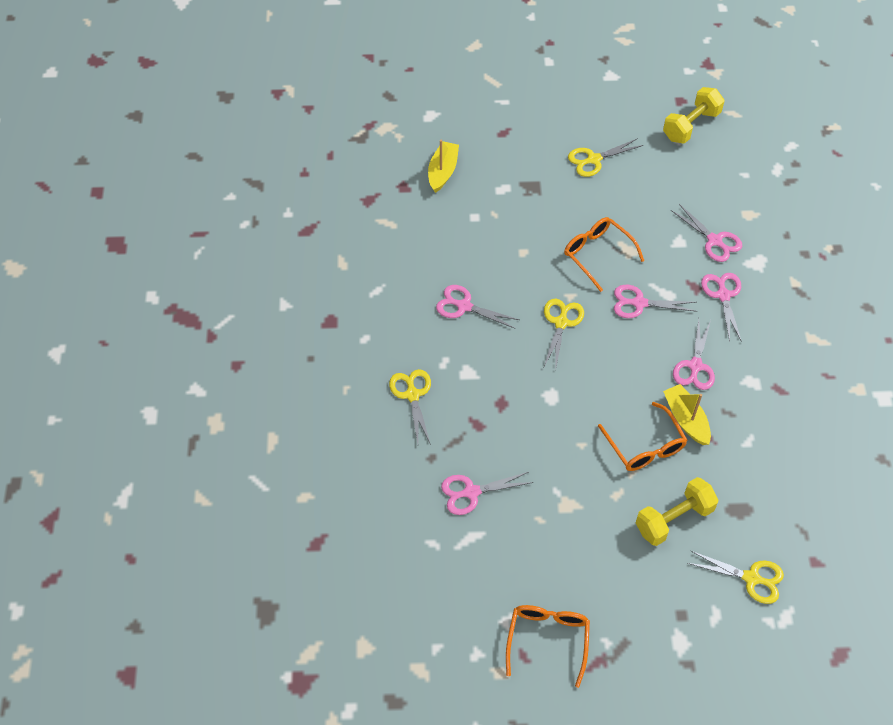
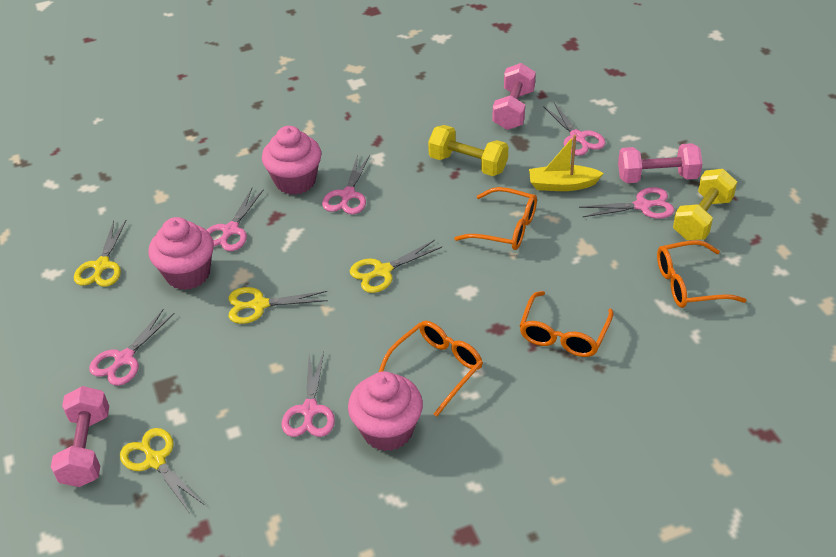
orange glasses: 3 -> 4
pink cupcake: 0 -> 3
pink dumbbell: 0 -> 3
yellow boat: 2 -> 1

